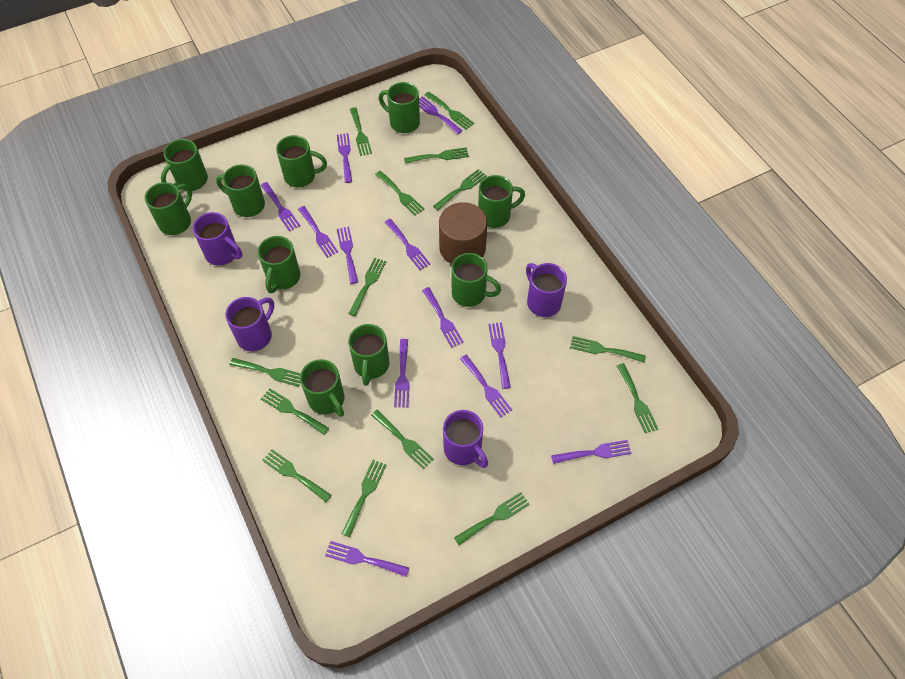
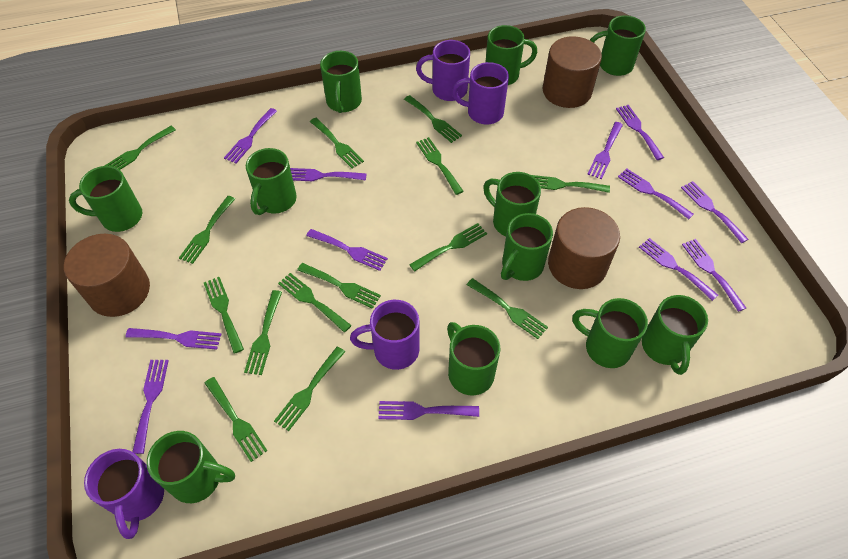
brown cylinder: 1 -> 3
green mug: 10 -> 11

